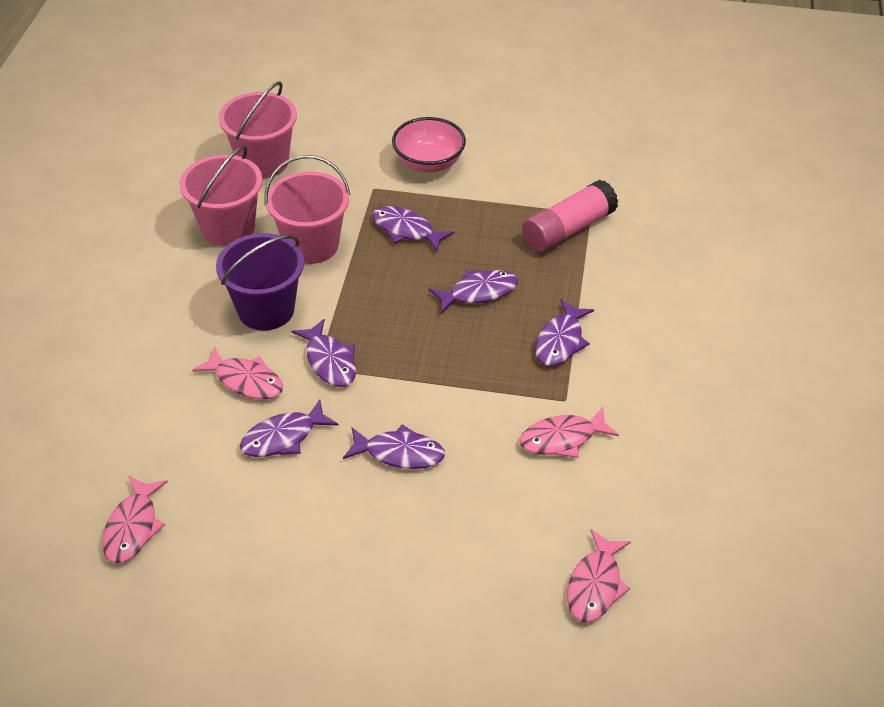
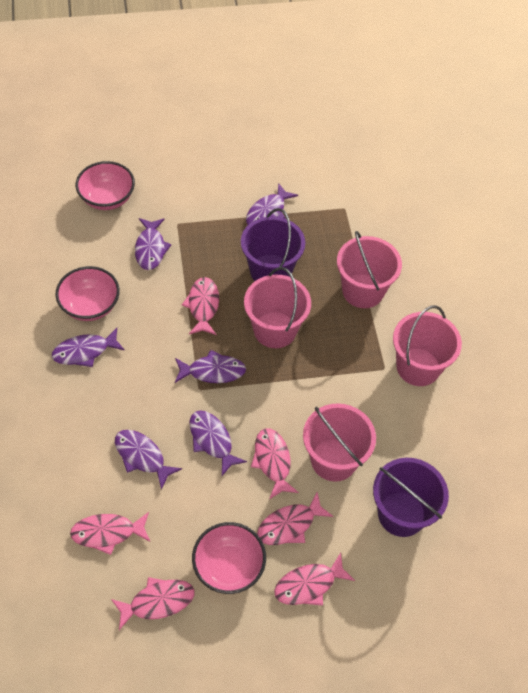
pink bowl: 1 -> 3
pink bucket: 3 -> 4
pink fish: 4 -> 6
pink glue stick: 1 -> 0
purple bucket: 1 -> 2

